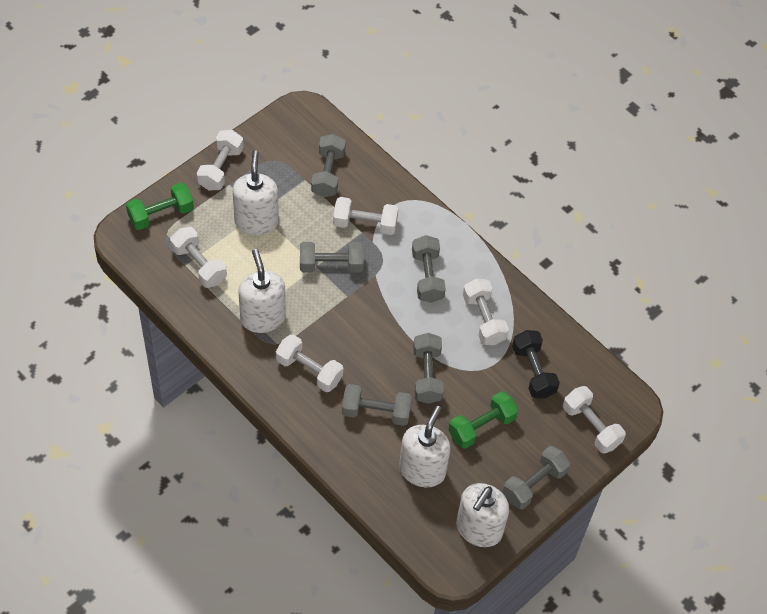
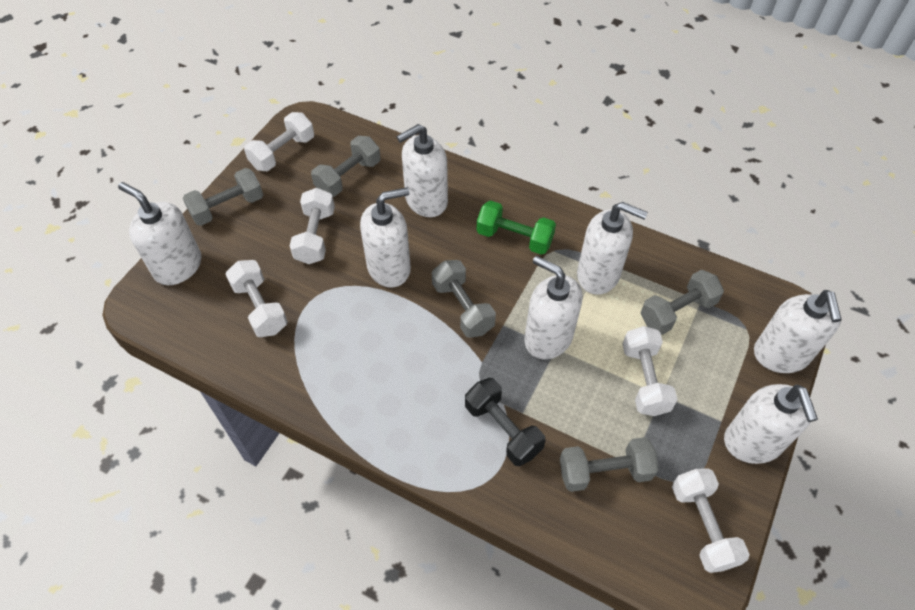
green dumbbell: 2 -> 1
grey dumbbell: 6 -> 5
white dumbbell: 6 -> 5
white soap dispenser: 4 -> 7

